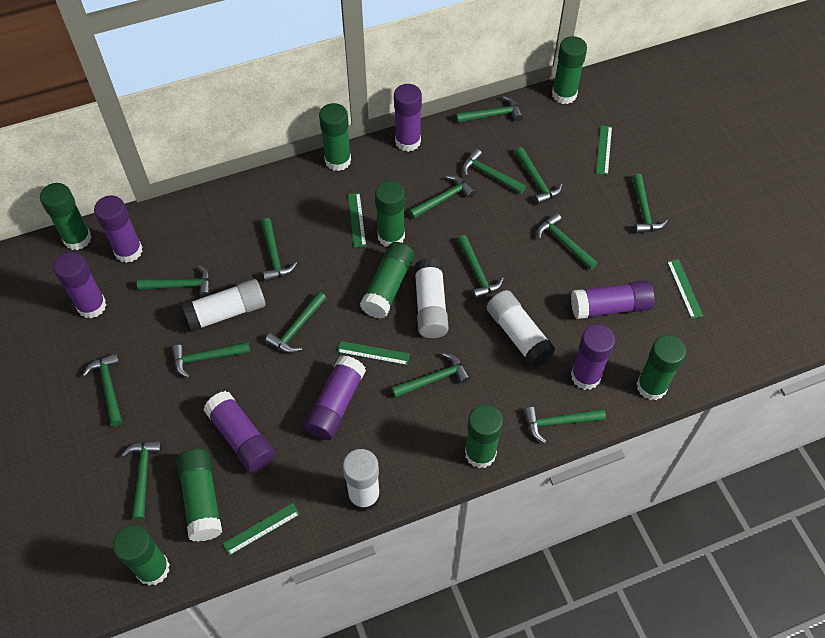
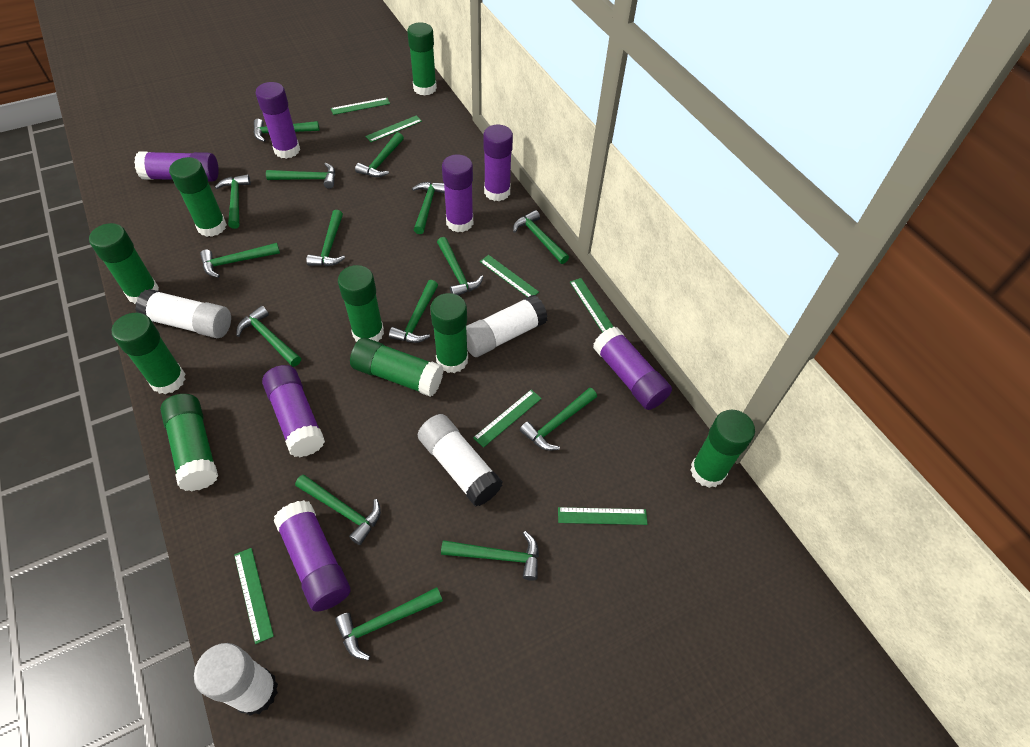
green ruler: 5 -> 7

